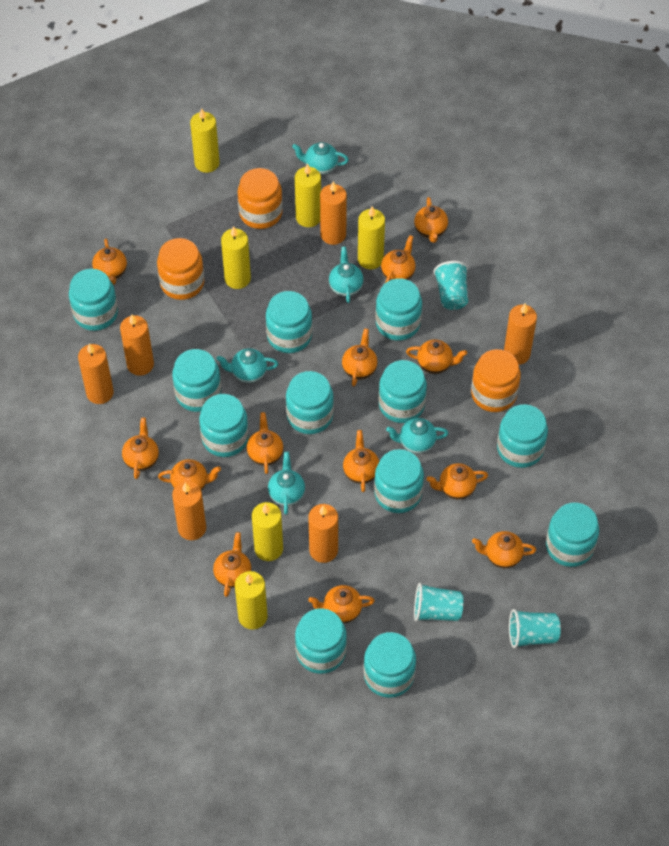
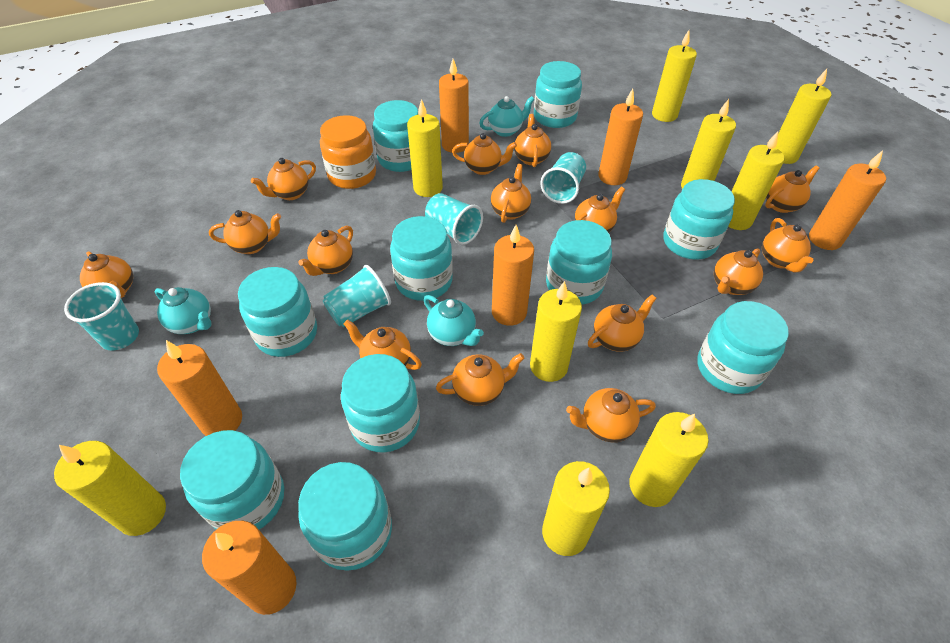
orange jar: 3 -> 1
orange teapot: 13 -> 15
turquoise cup: 3 -> 4
turquoise jar: 12 -> 10
turquoise teapot: 5 -> 3
yellow candle: 6 -> 9

